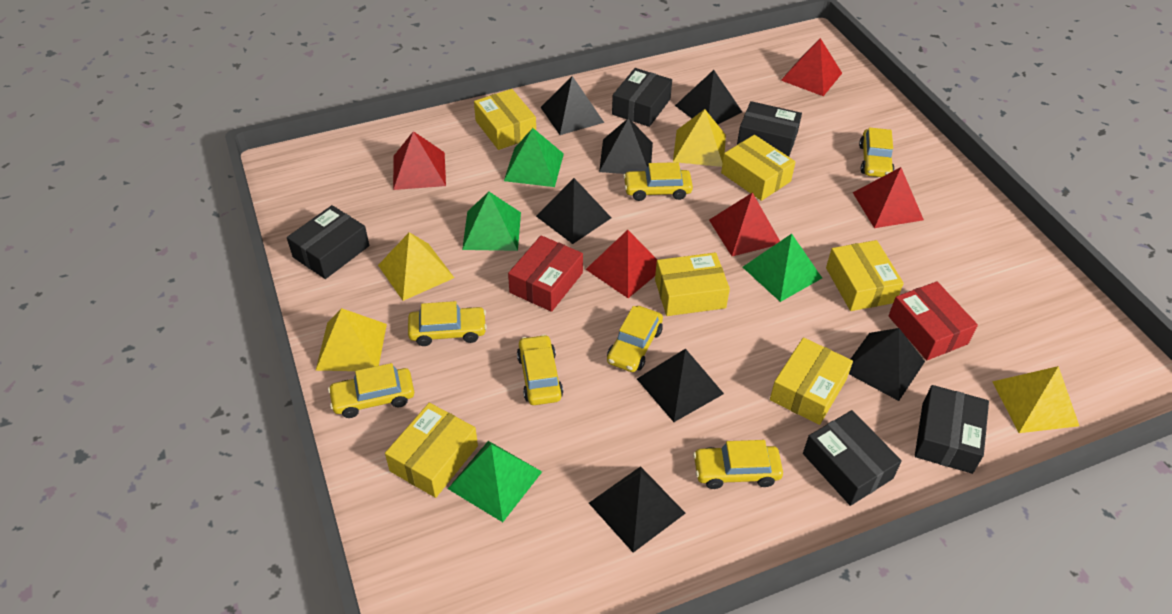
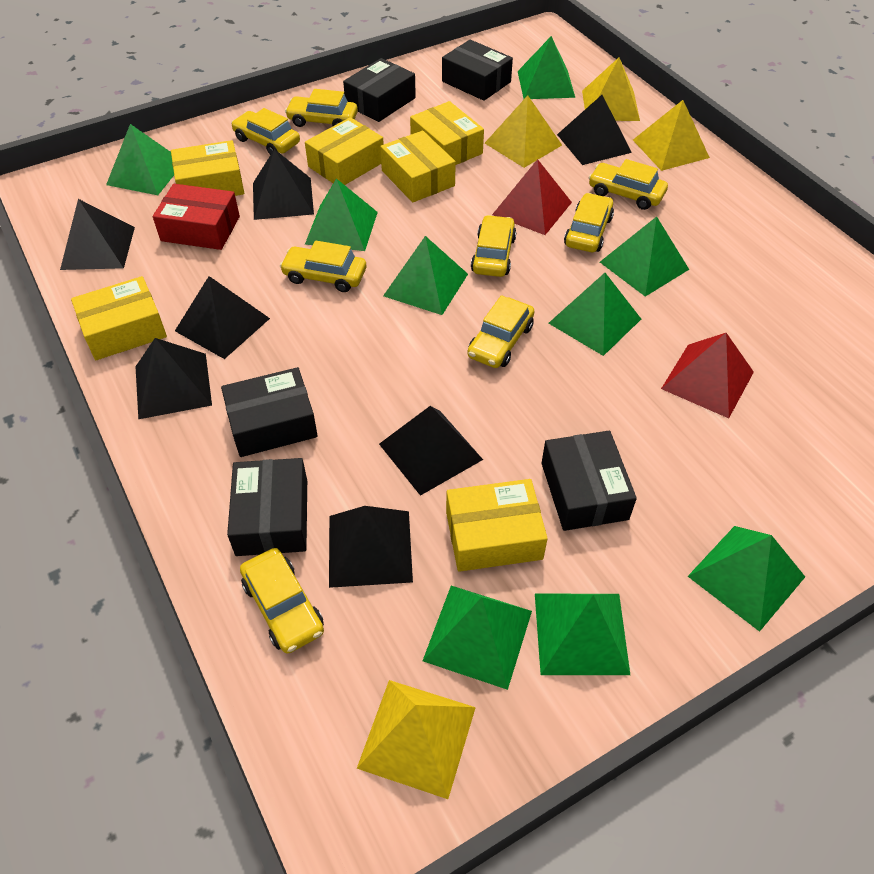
green pyramid: 4 -> 9
red box: 2 -> 1
red pyramid: 5 -> 2
yellow car: 7 -> 8

